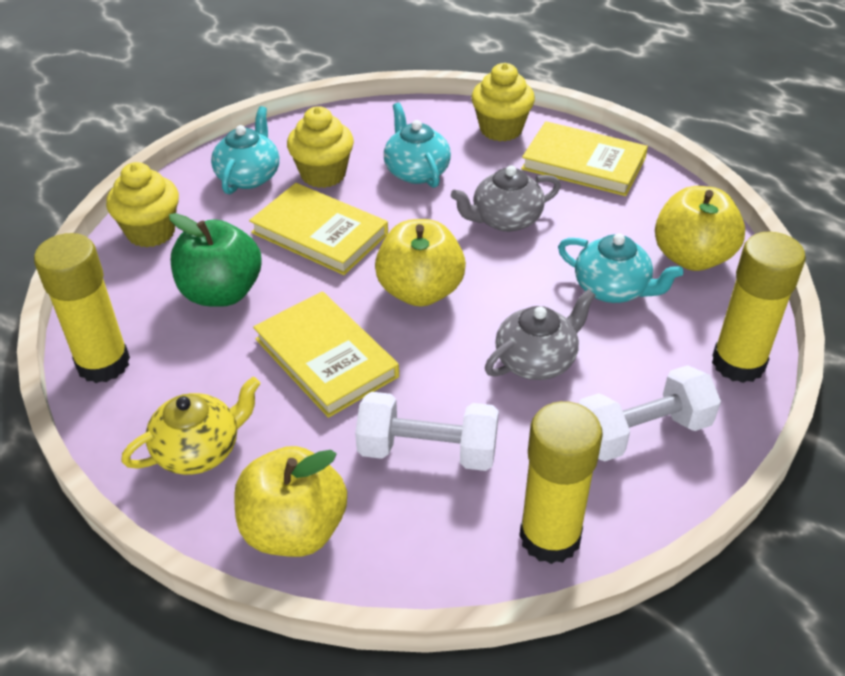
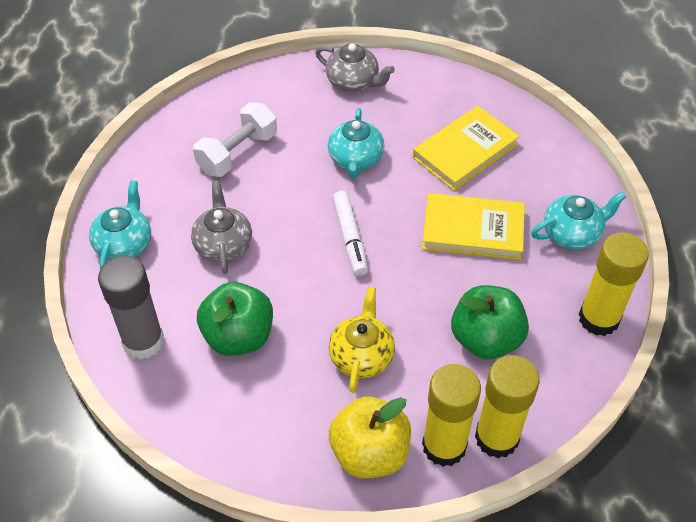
green apple: 1 -> 2
grey glue stick: 0 -> 1
white dumbbell: 2 -> 1
white marker: 0 -> 1
yellow apple: 3 -> 1
yellow book: 3 -> 2
yellow cupcake: 3 -> 0

